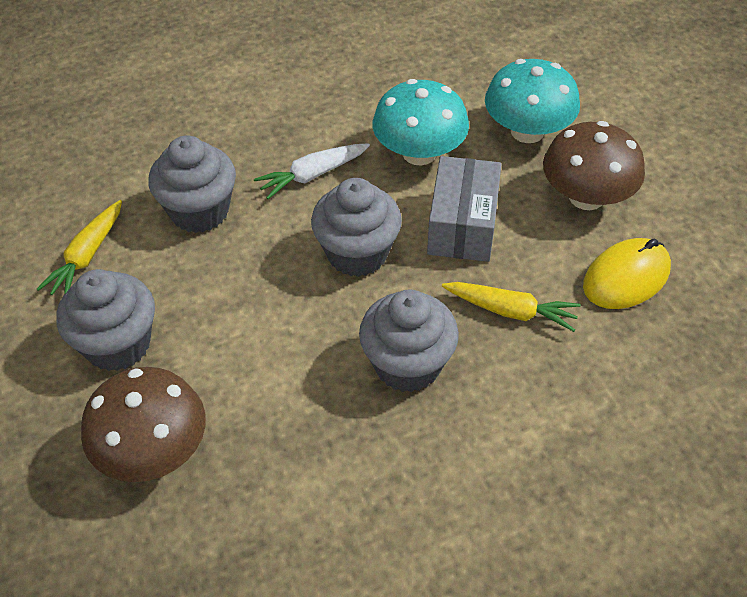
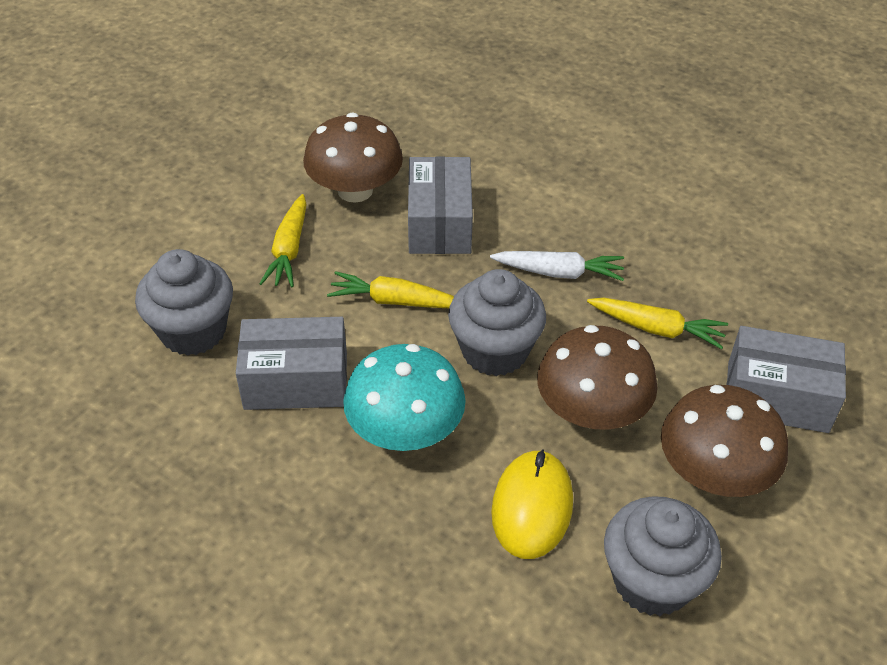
brown mushroom: 2 -> 3
grey box: 1 -> 3
grey cupcake: 4 -> 3
turquoise mushroom: 2 -> 1
yellow carrot: 2 -> 3

